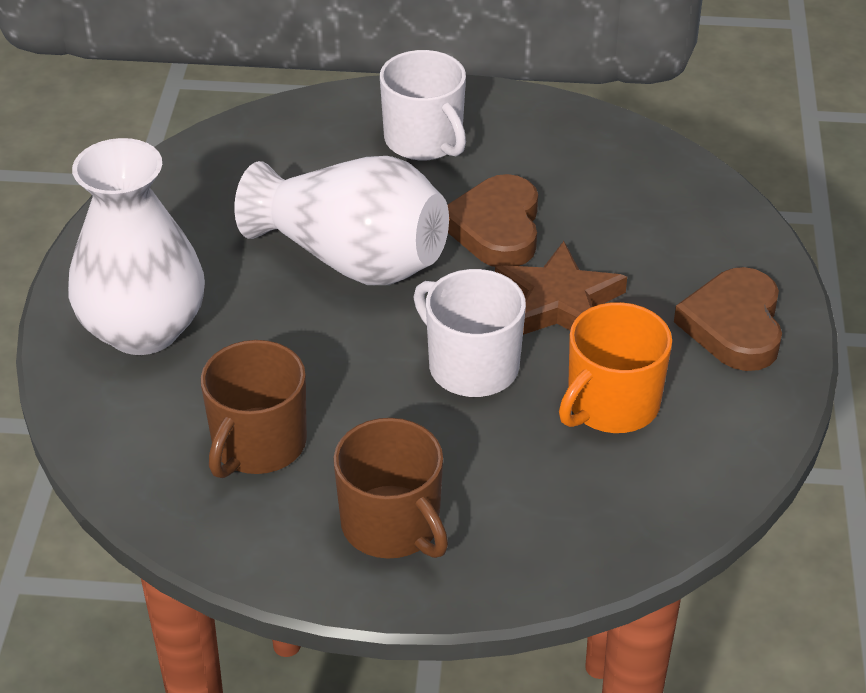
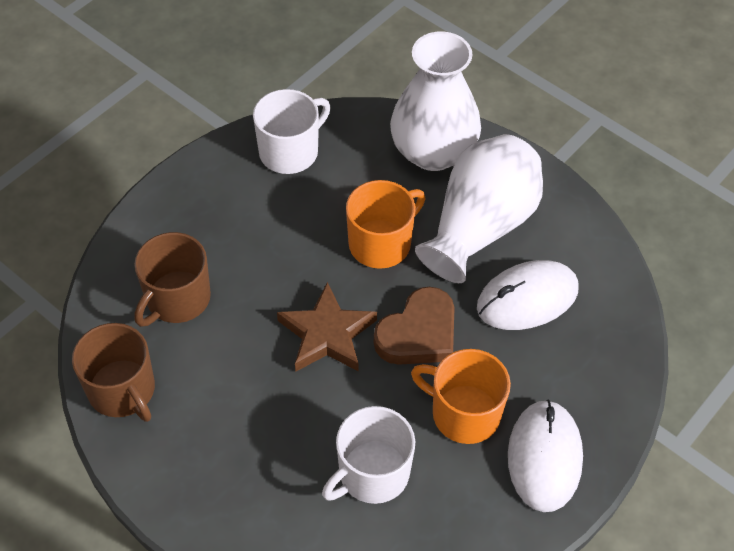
brown heart: 2 -> 1
orange mug: 1 -> 2
white mouse: 0 -> 2

